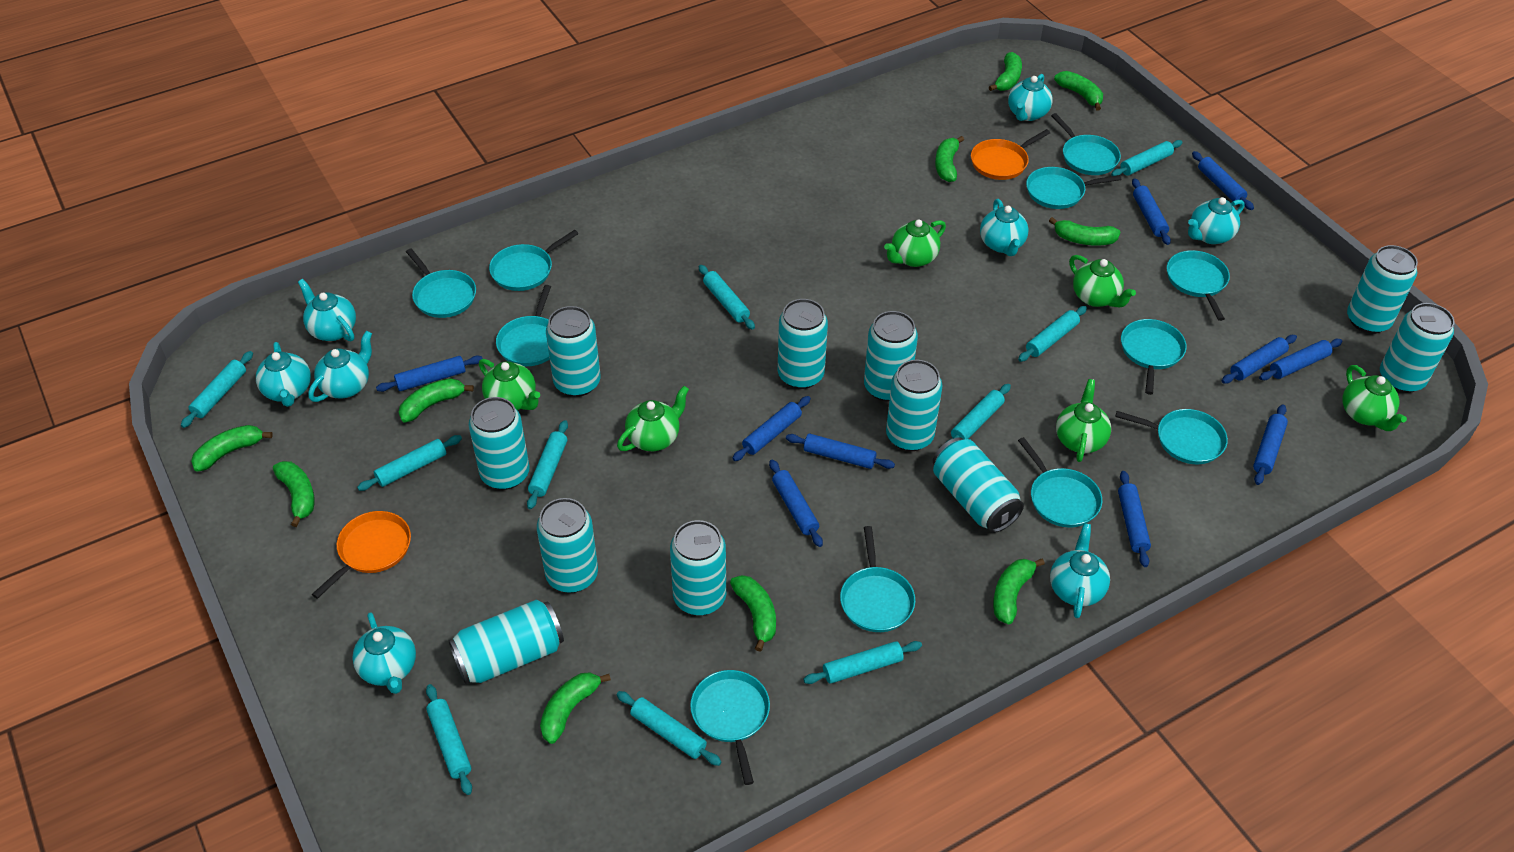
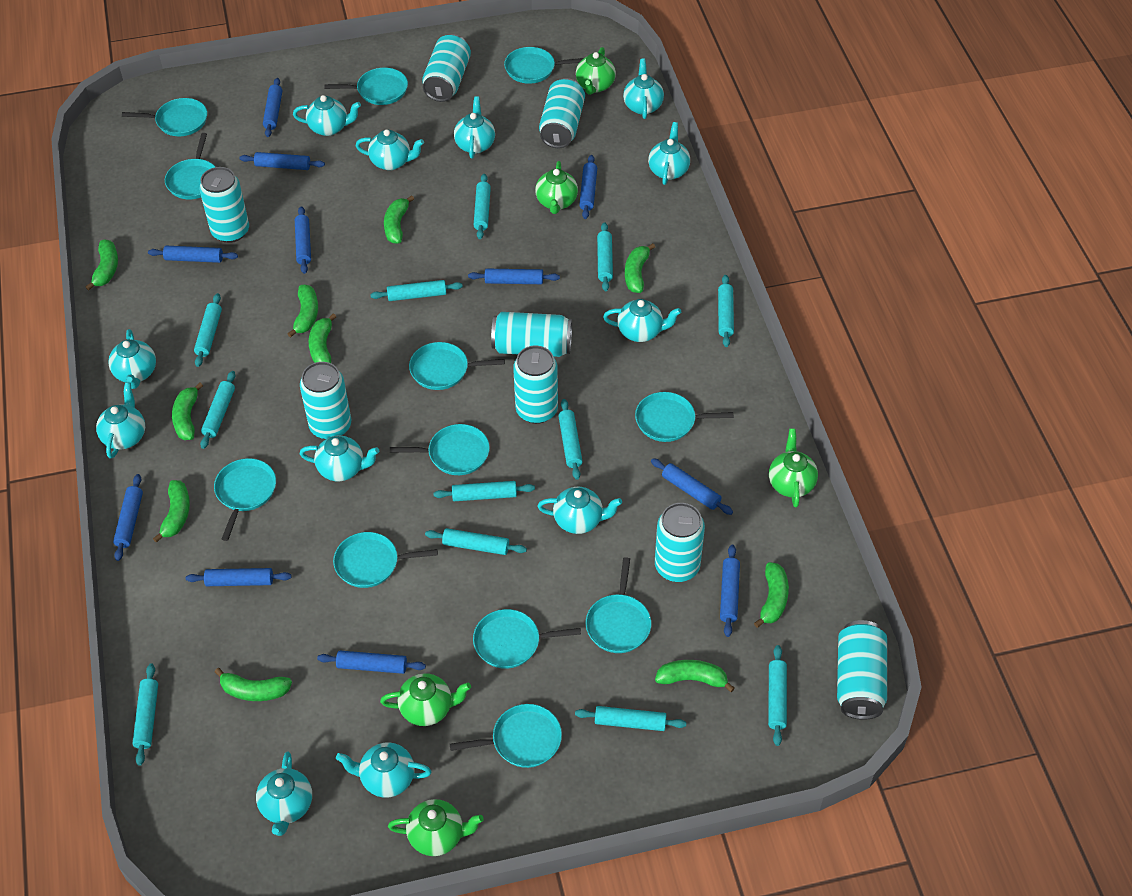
blue rolling pin: 10 -> 11
green teapot: 6 -> 5
orange pan: 2 -> 0
turquoise can: 11 -> 8
turquoise pan: 11 -> 12
turquoise rolling pin: 10 -> 12
turquoise teapot: 8 -> 12

